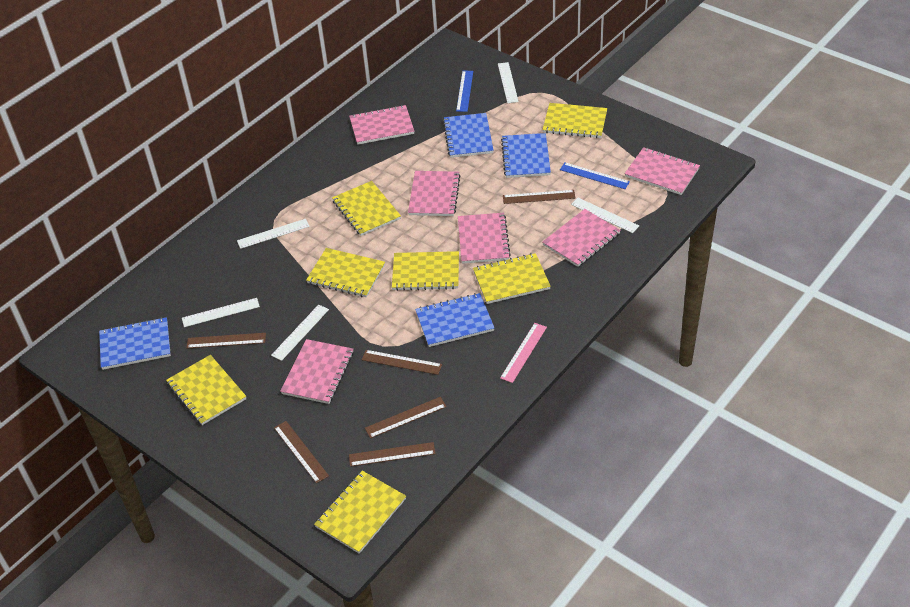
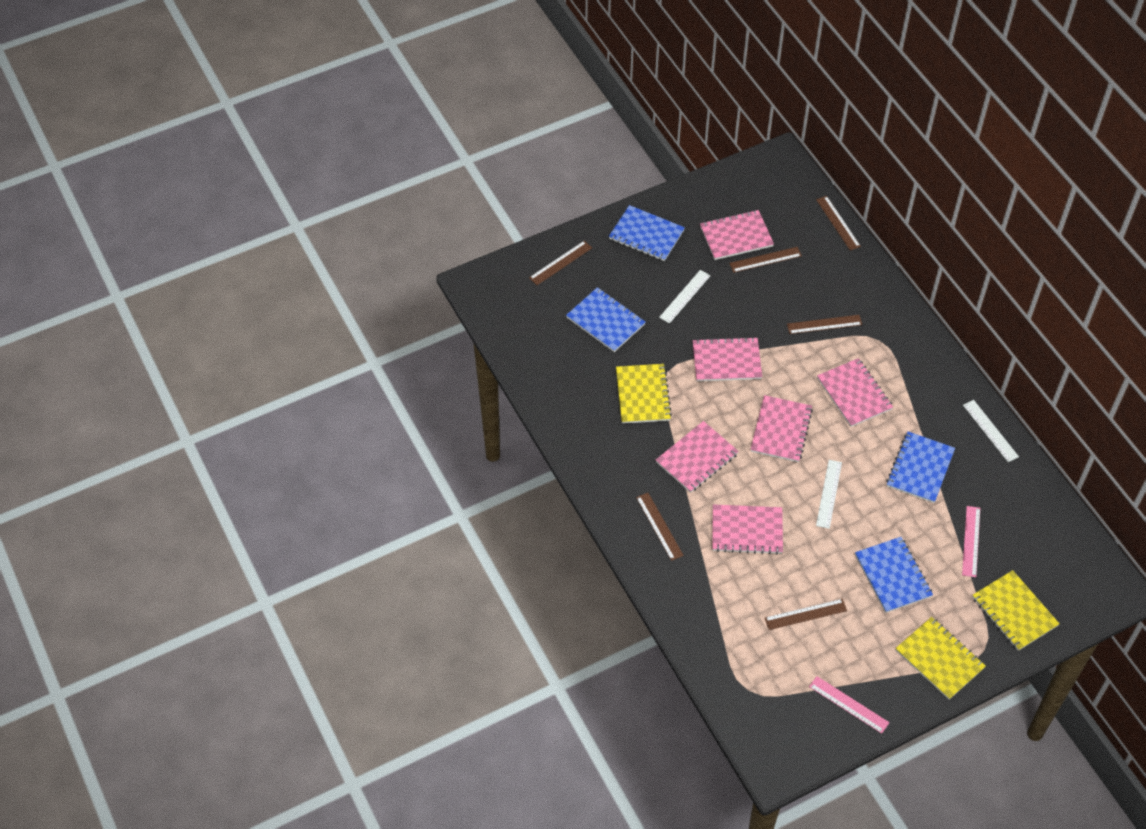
blue ruler: 2 -> 0
pink ruler: 1 -> 2
white ruler: 5 -> 3
yellow notebook: 7 -> 3

